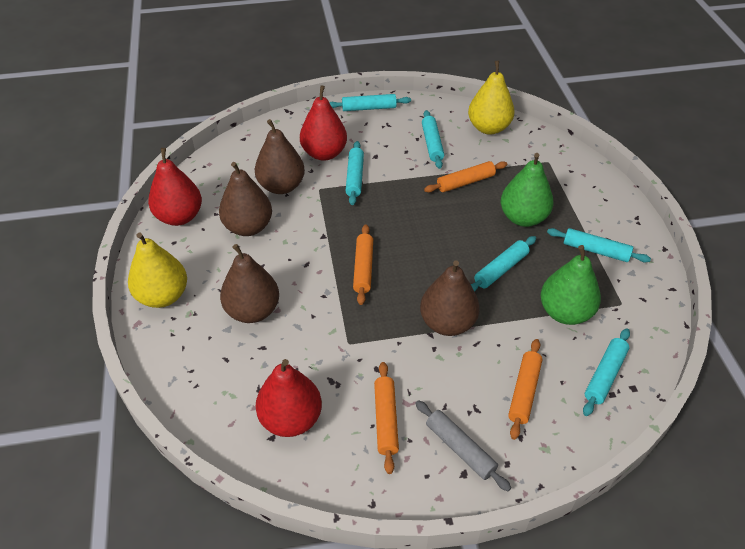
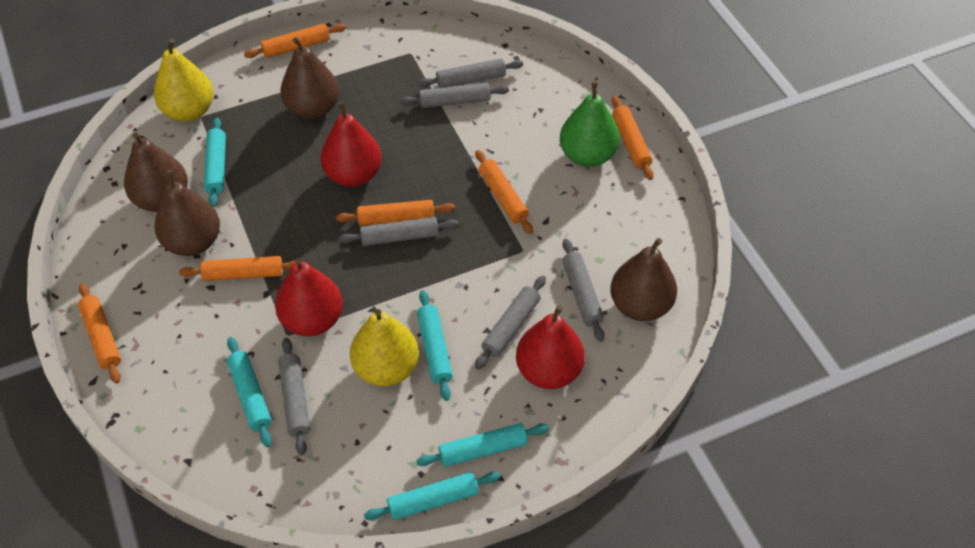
green pear: 2 -> 1
grey rolling pin: 1 -> 6
orange rolling pin: 4 -> 6
turquoise rolling pin: 6 -> 5

